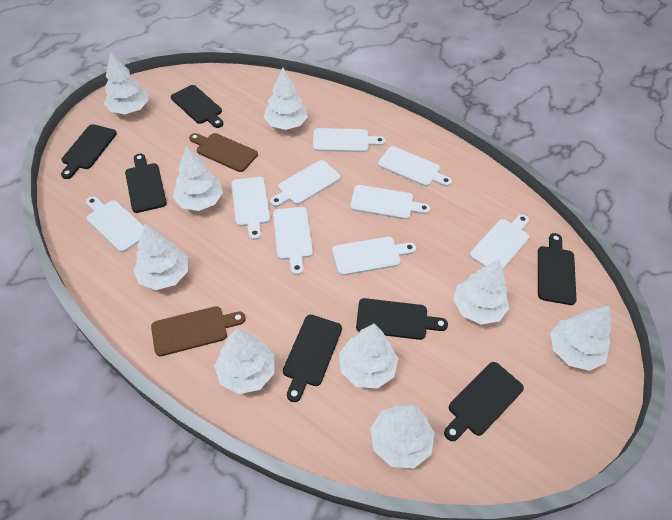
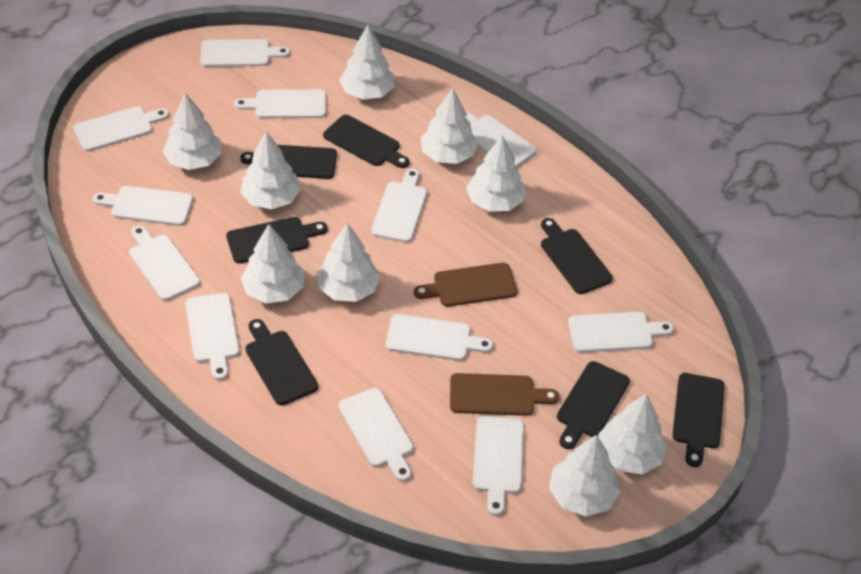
white cutting board: 9 -> 12

